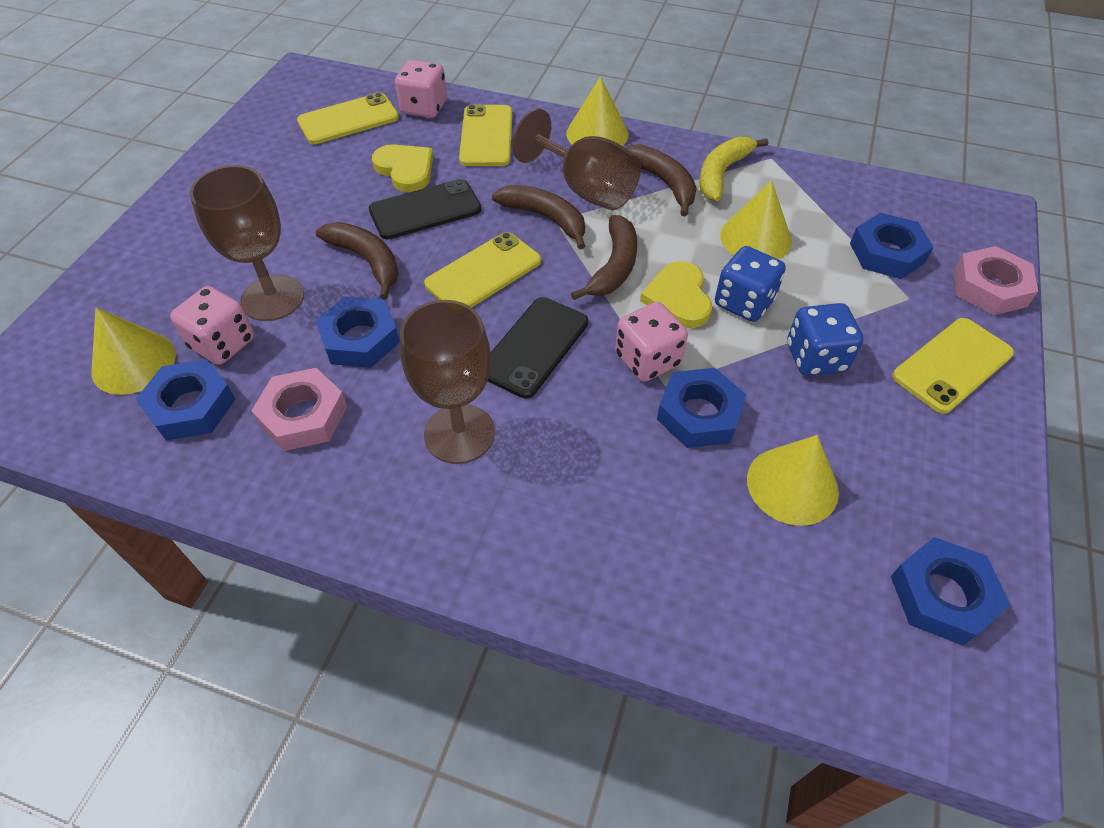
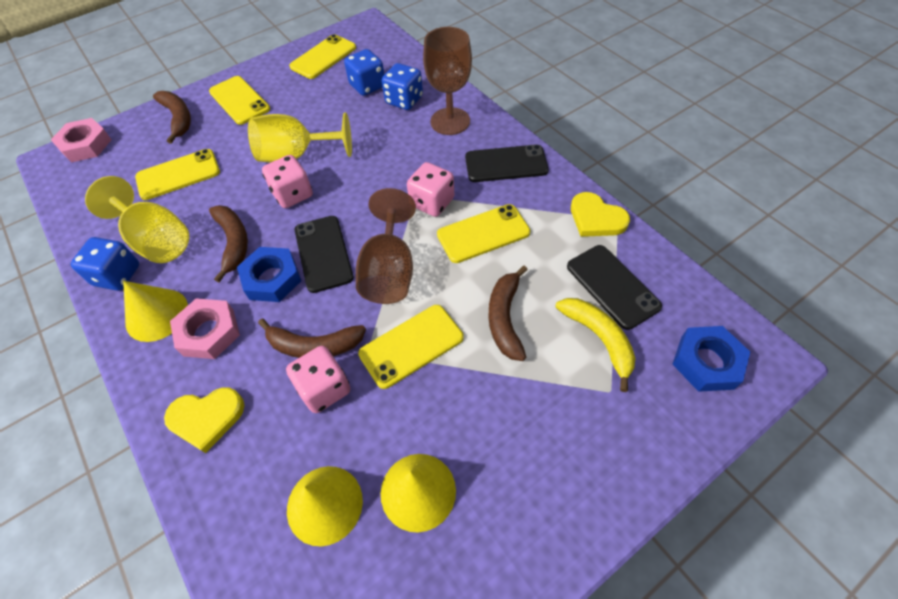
black phone: 2 -> 3
blue dice: 2 -> 3
blue nut: 5 -> 2
brown goblet: 3 -> 2
yellow cone: 4 -> 3
yellow goblet: 0 -> 2
yellow phone: 4 -> 5

